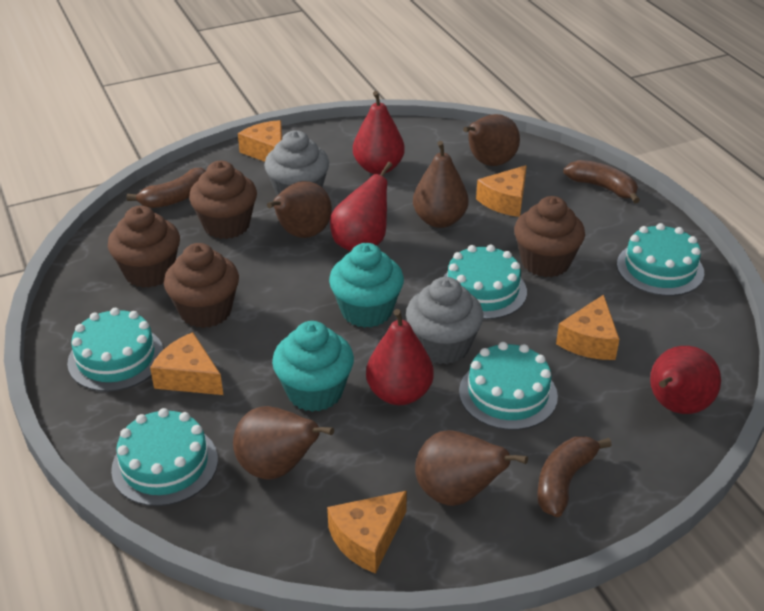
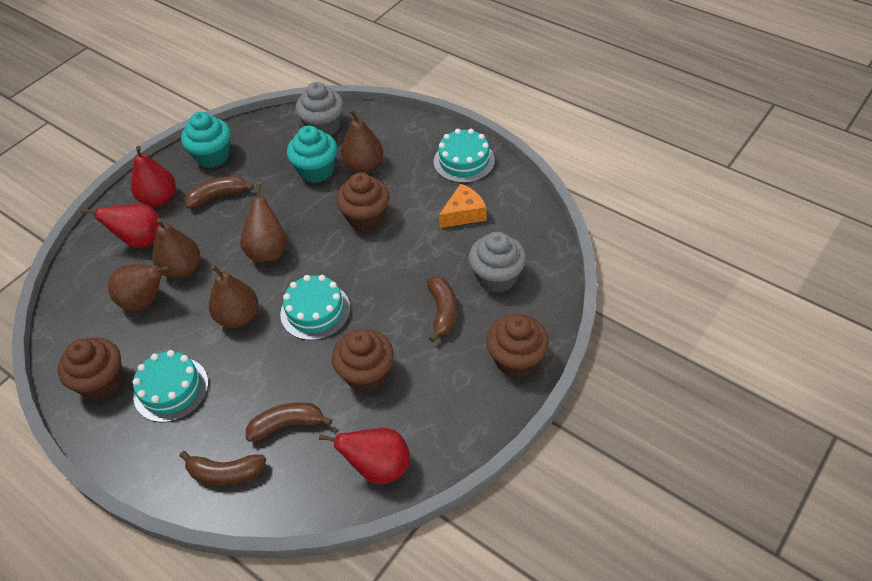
brown banana: 3 -> 4
orange cheese: 5 -> 1
red pear: 4 -> 3
turquoise cake: 5 -> 3

